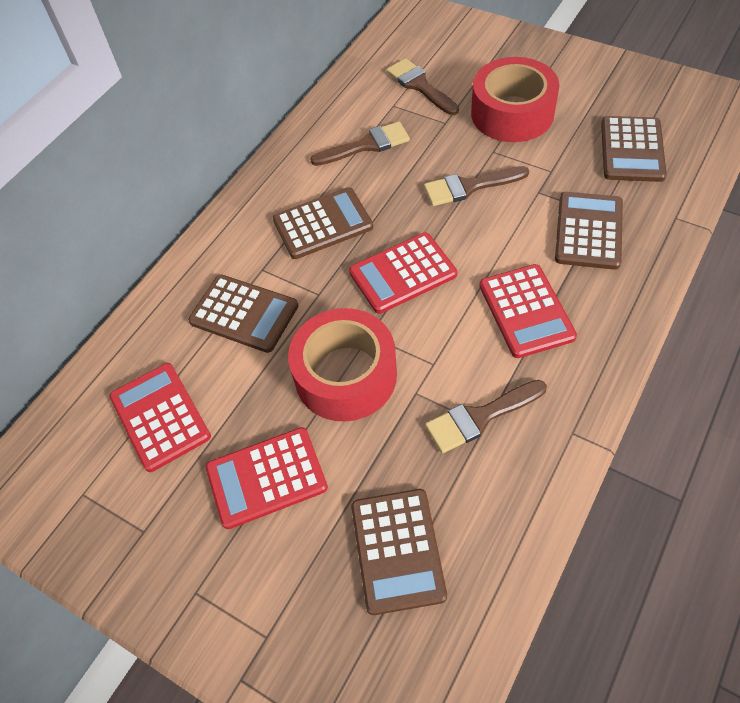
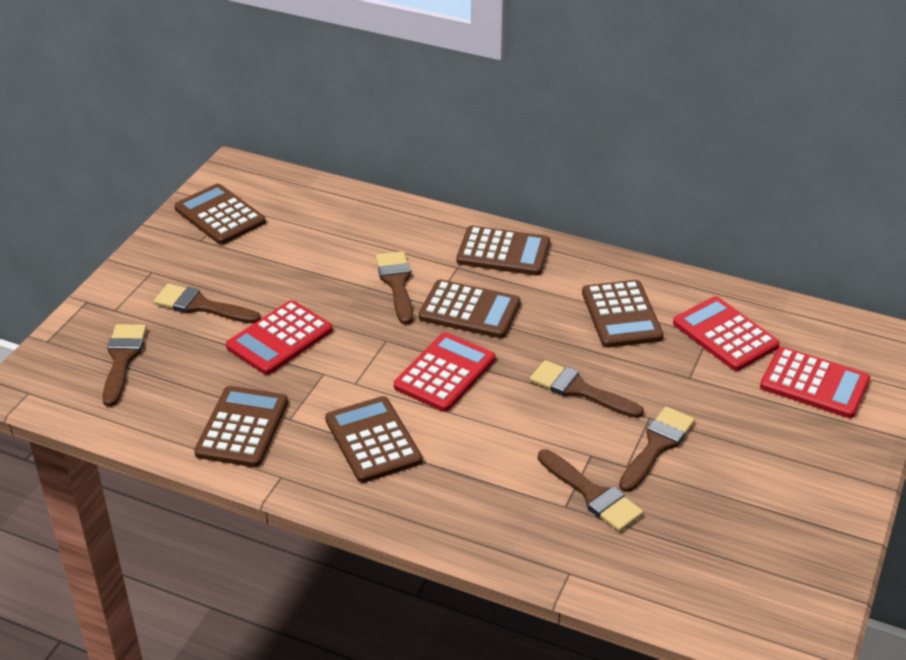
brown brush: 4 -> 6
brown calculator: 5 -> 6
red tape: 2 -> 0

